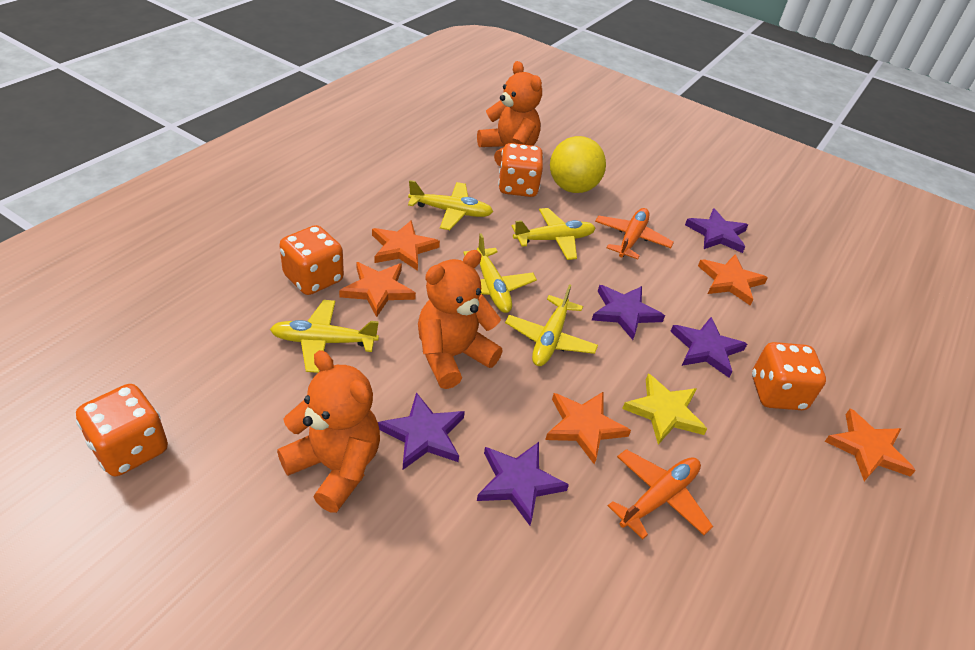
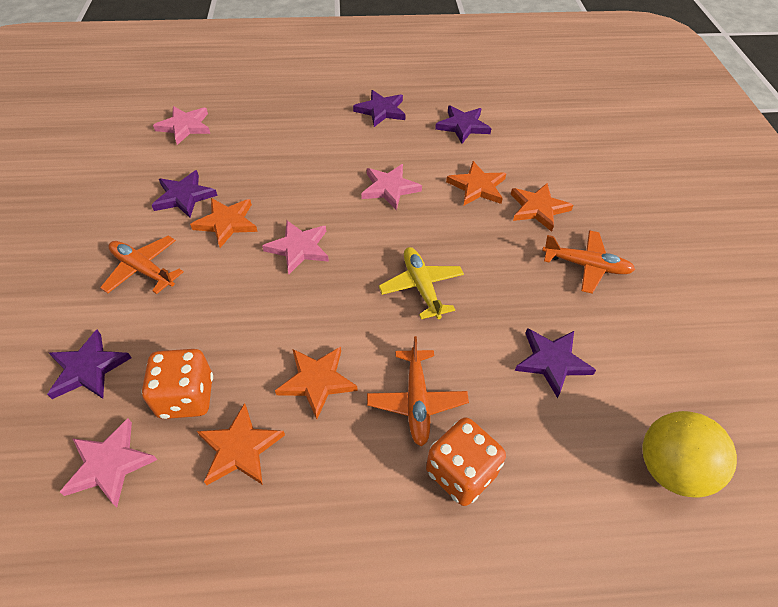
orange dice: 4 -> 2
orange plane: 2 -> 3
orange teddy bear: 3 -> 0
pink star: 0 -> 4
yellow plane: 5 -> 1
yellow star: 1 -> 0

